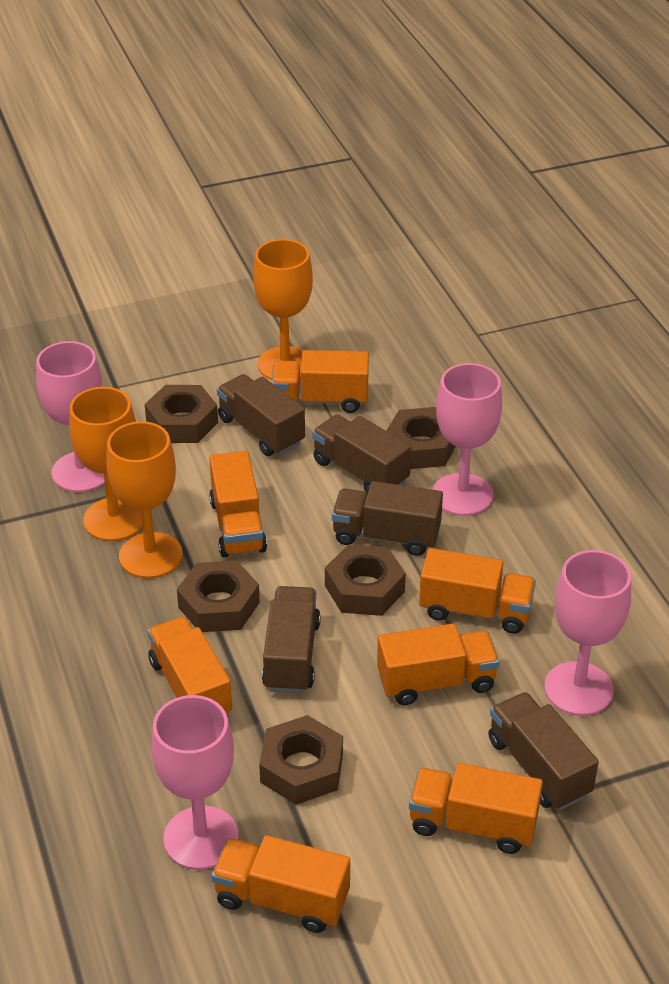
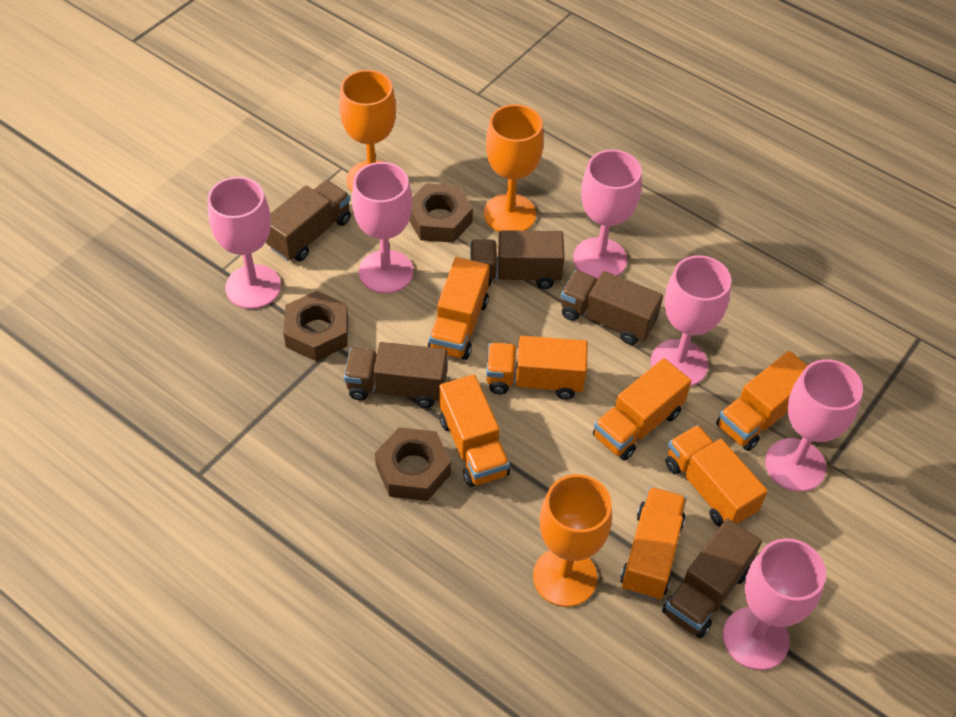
brown nut: 5 -> 3
pink goblet: 4 -> 6

